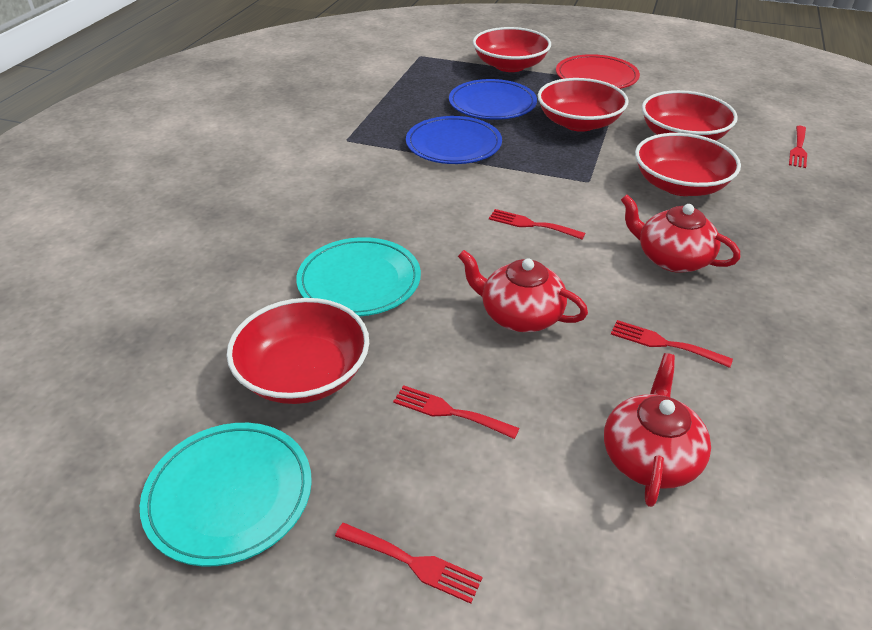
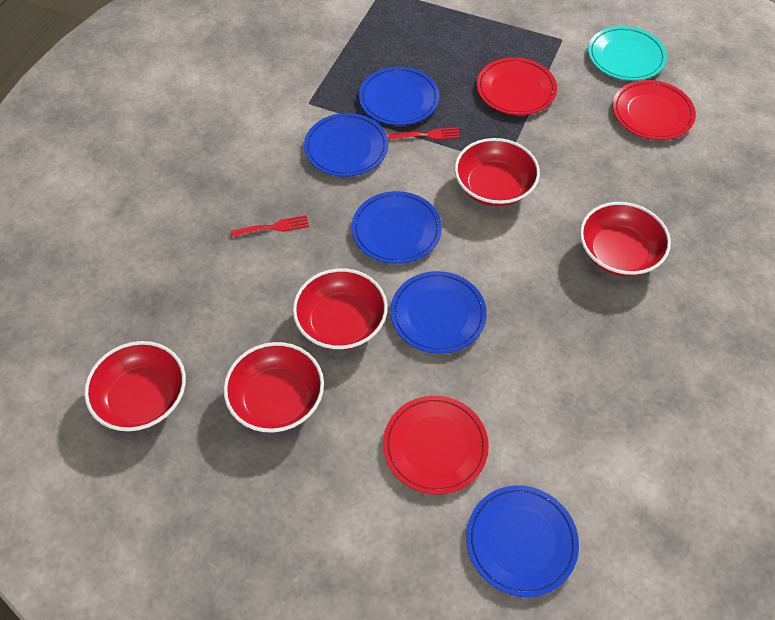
blue plate: 2 -> 5
red fork: 5 -> 2
red plate: 1 -> 3
red teapot: 3 -> 0
turquoise plate: 2 -> 1

